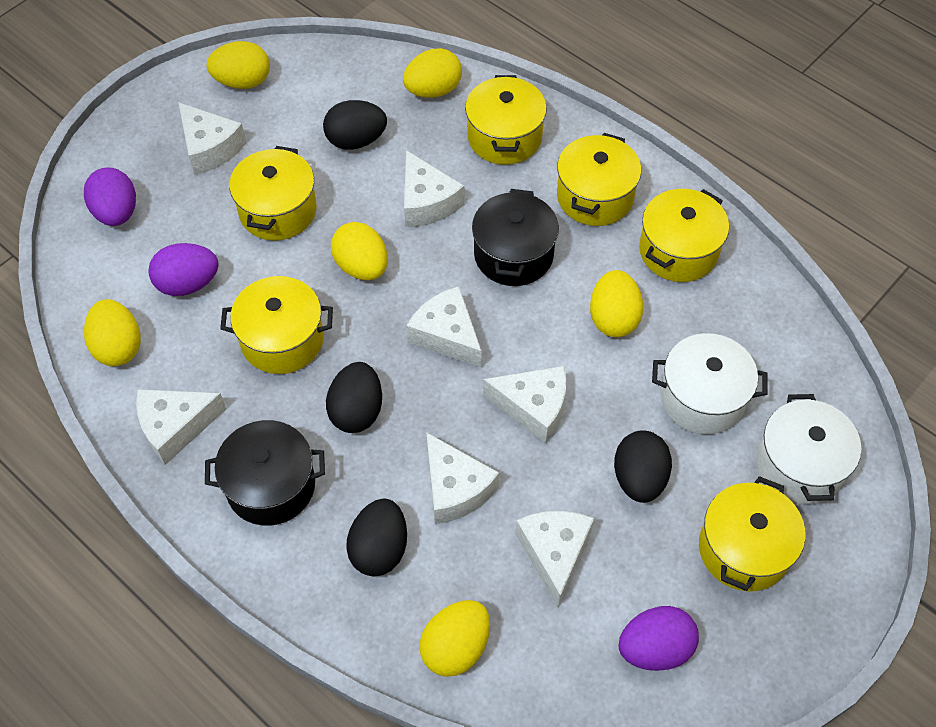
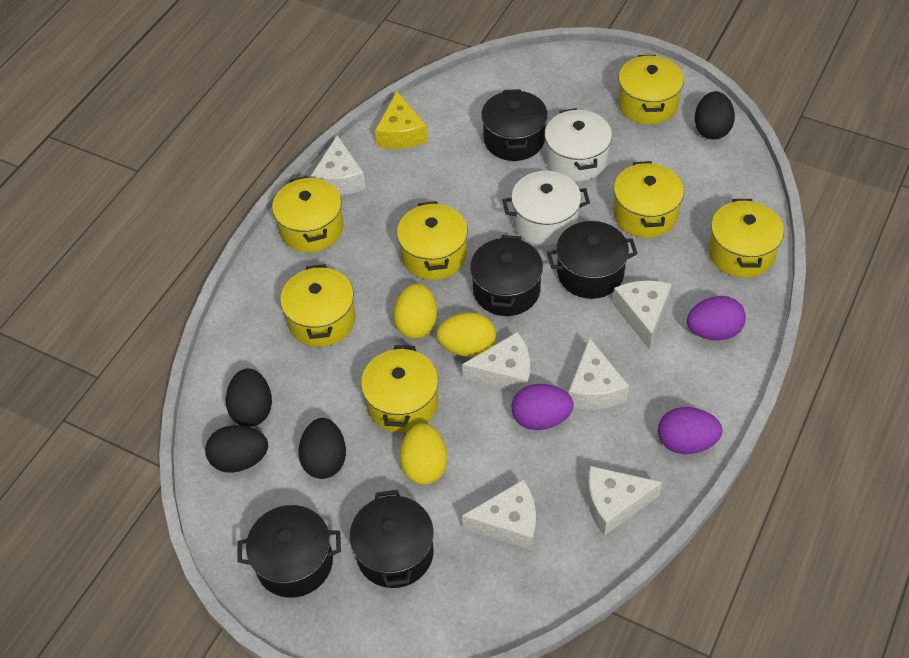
black pot: 2 -> 5
white cheese: 7 -> 6
yellow cheese: 0 -> 1
yellow egg: 6 -> 3
yellow pot: 6 -> 7

